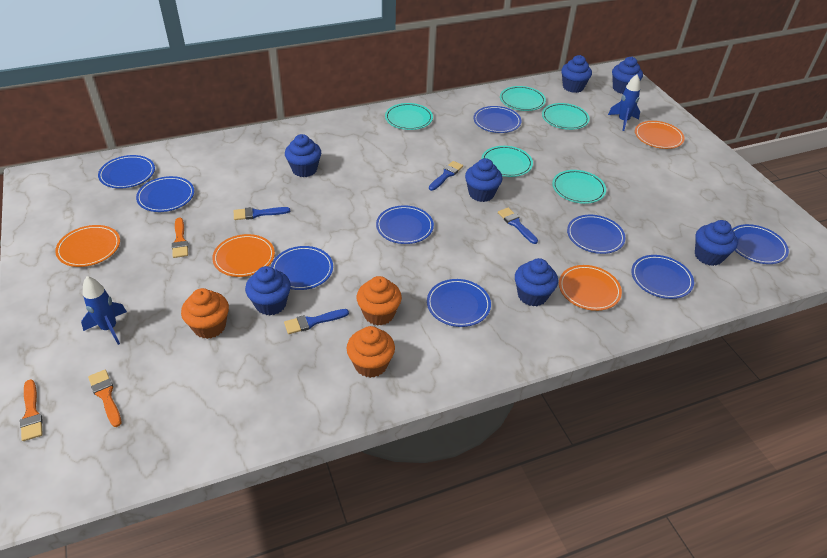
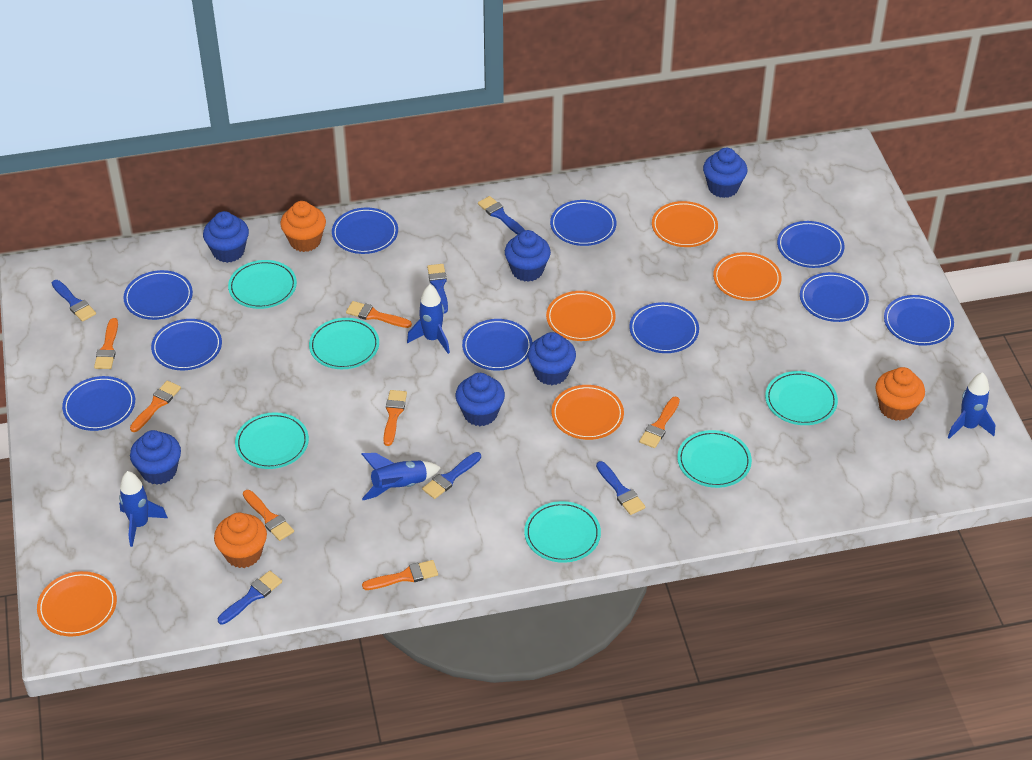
blue brush: 4 -> 6
blue cupcake: 7 -> 6
blue plate: 9 -> 10
blue rocket: 2 -> 4
orange brush: 3 -> 7
orange plate: 4 -> 5
turquoise plate: 5 -> 6

